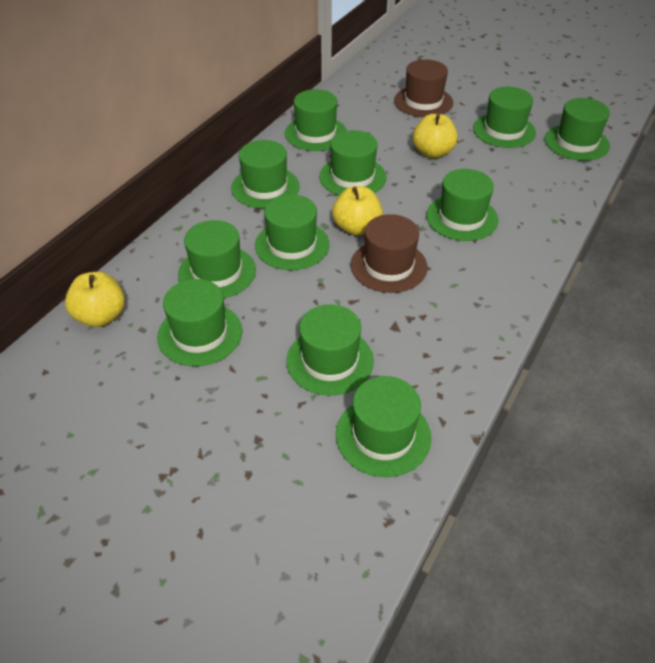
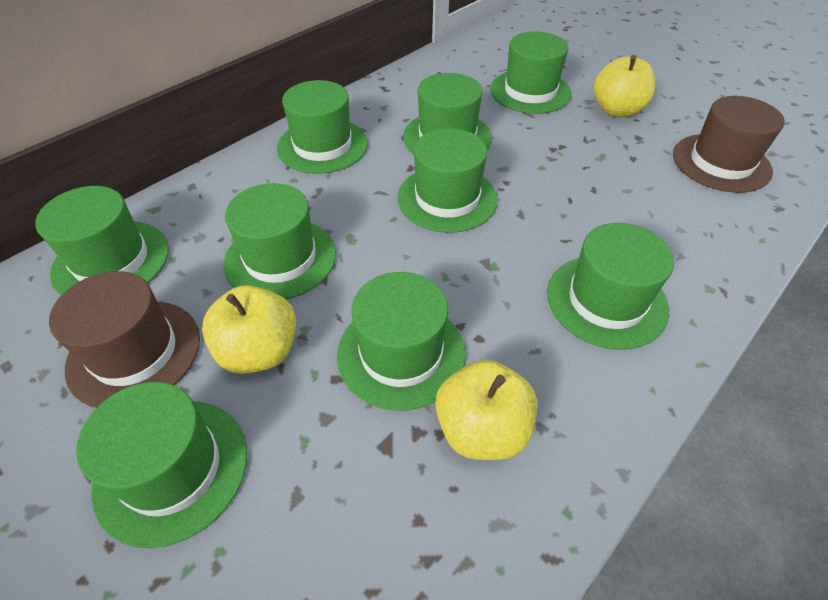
green hat: 11 -> 9

